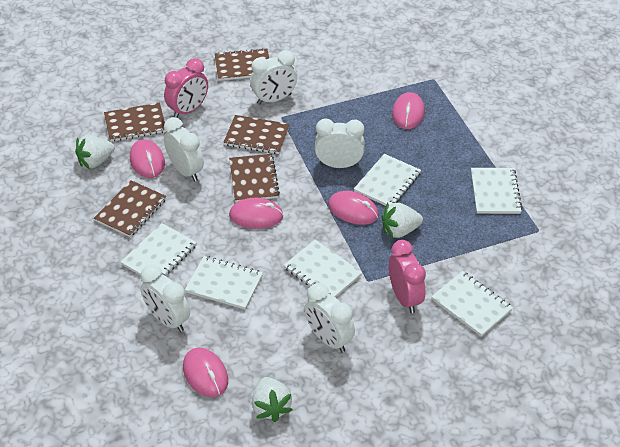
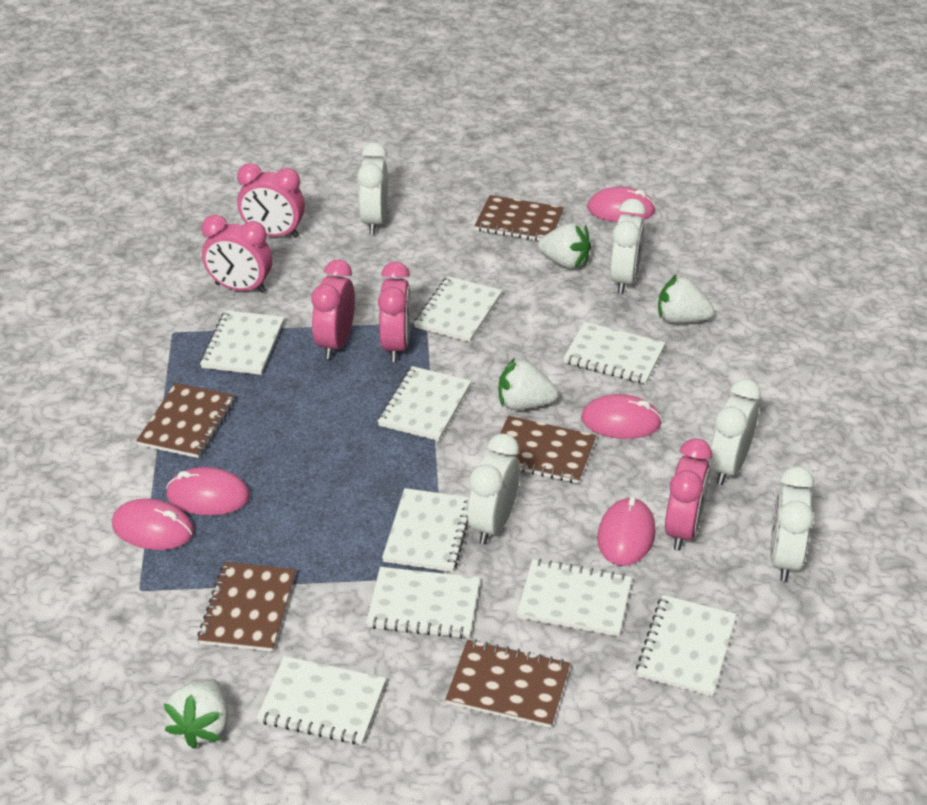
pink clock: 2 -> 5
white notebook: 6 -> 9
white strawberry: 3 -> 4

